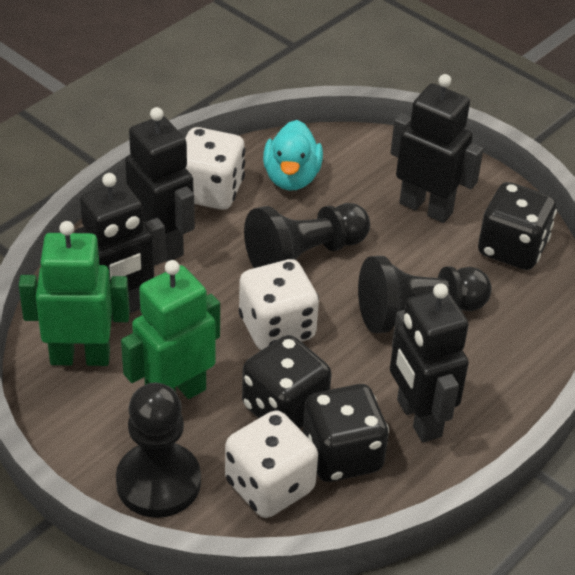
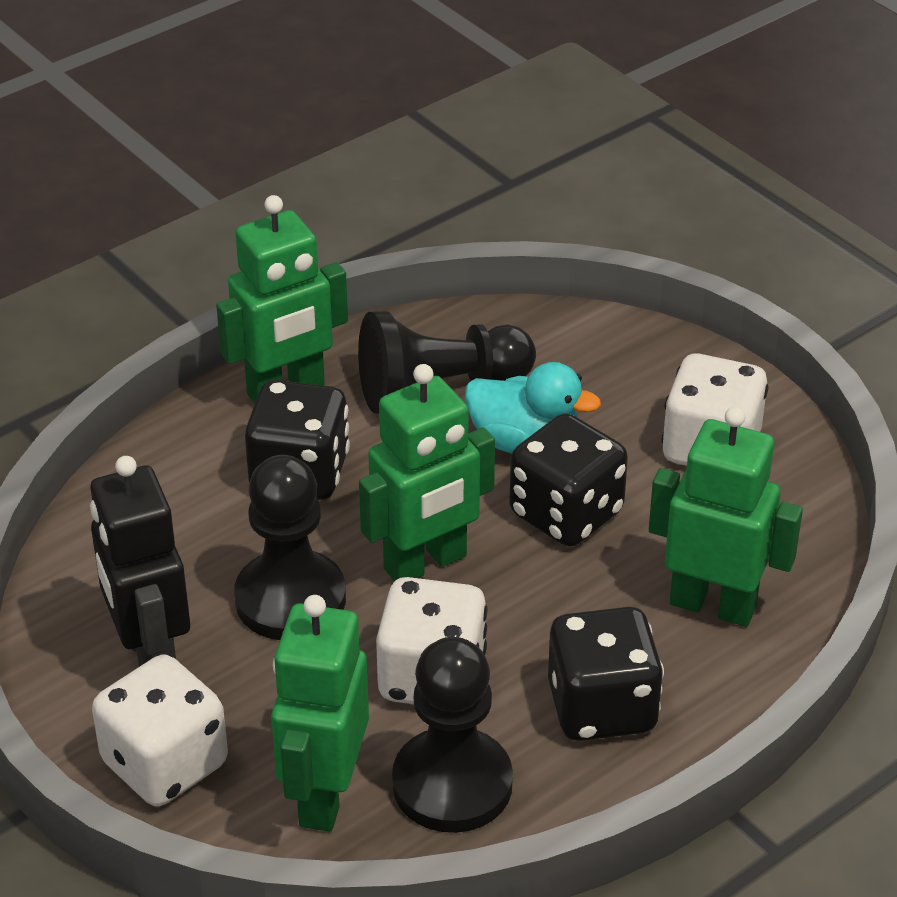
black robot: 4 -> 1
green robot: 2 -> 4

